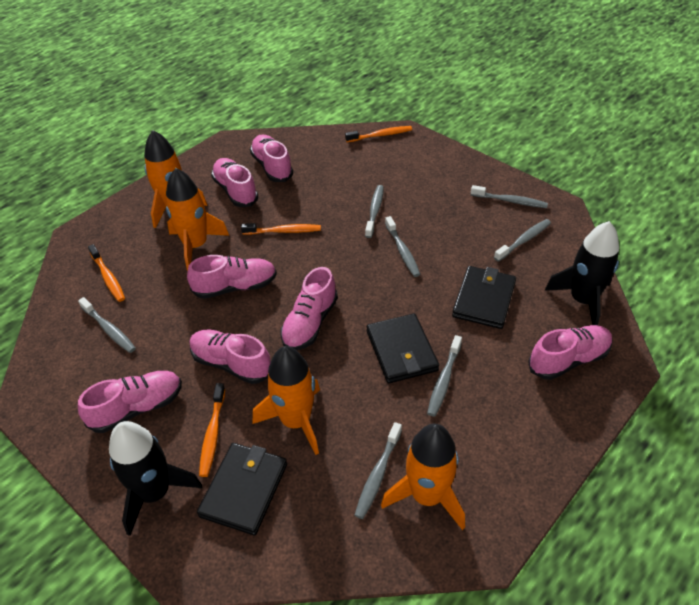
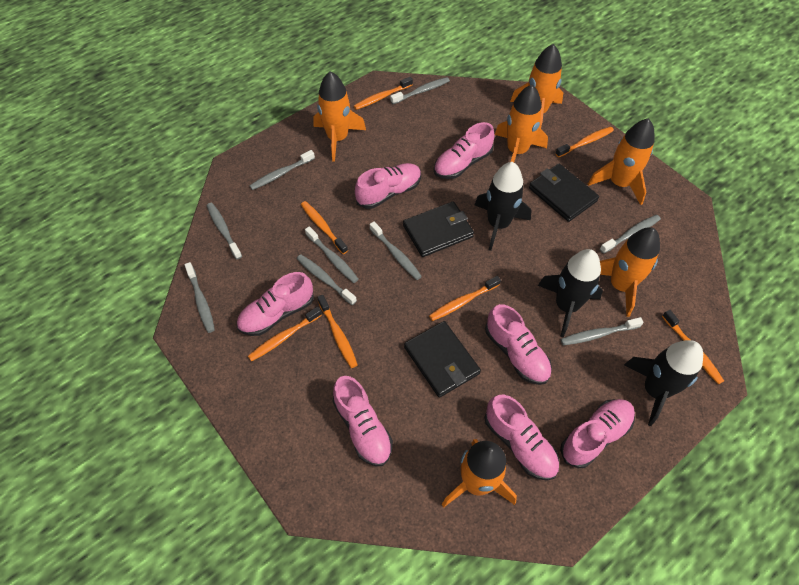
black rocket: 2 -> 3
grey toothbrush: 7 -> 9
orange rocket: 4 -> 6
orange toothbrush: 4 -> 7

